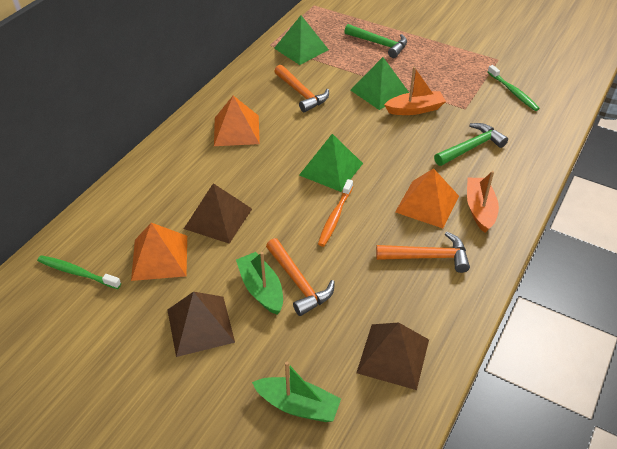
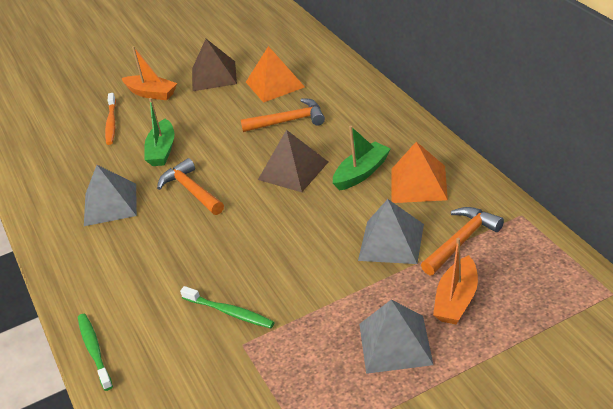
brown pyramid: 3 -> 2
green hammer: 2 -> 0
green pyramid: 3 -> 0
grey pyramid: 0 -> 3
orange pyramid: 3 -> 2

